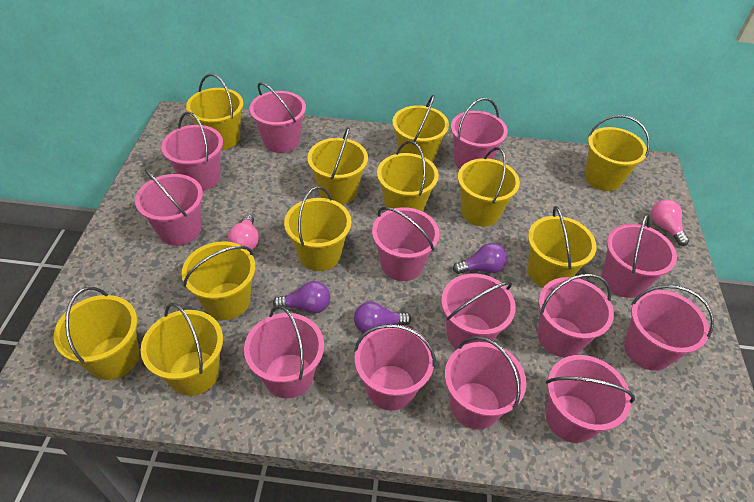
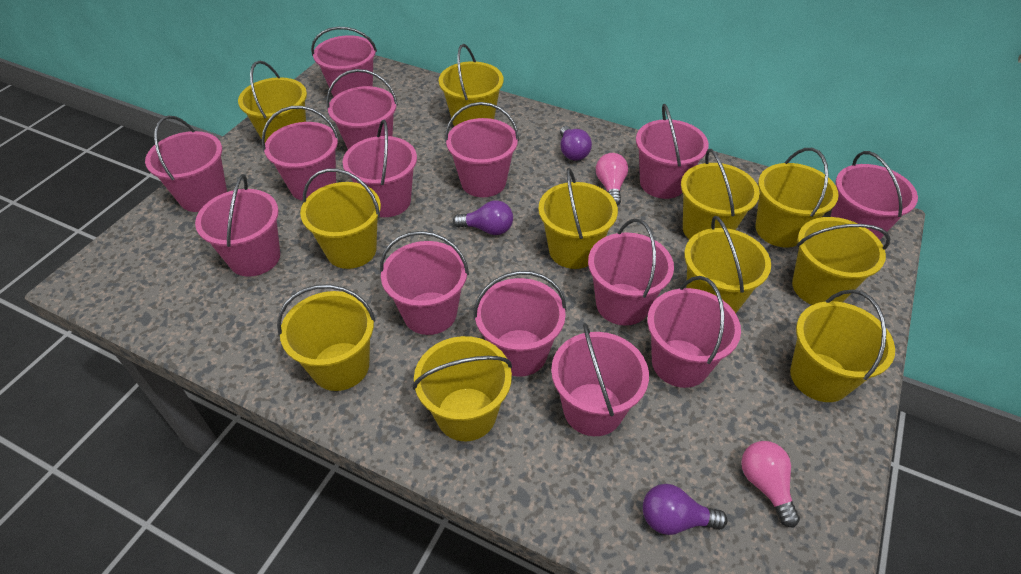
pink bucket: 13 -> 14

